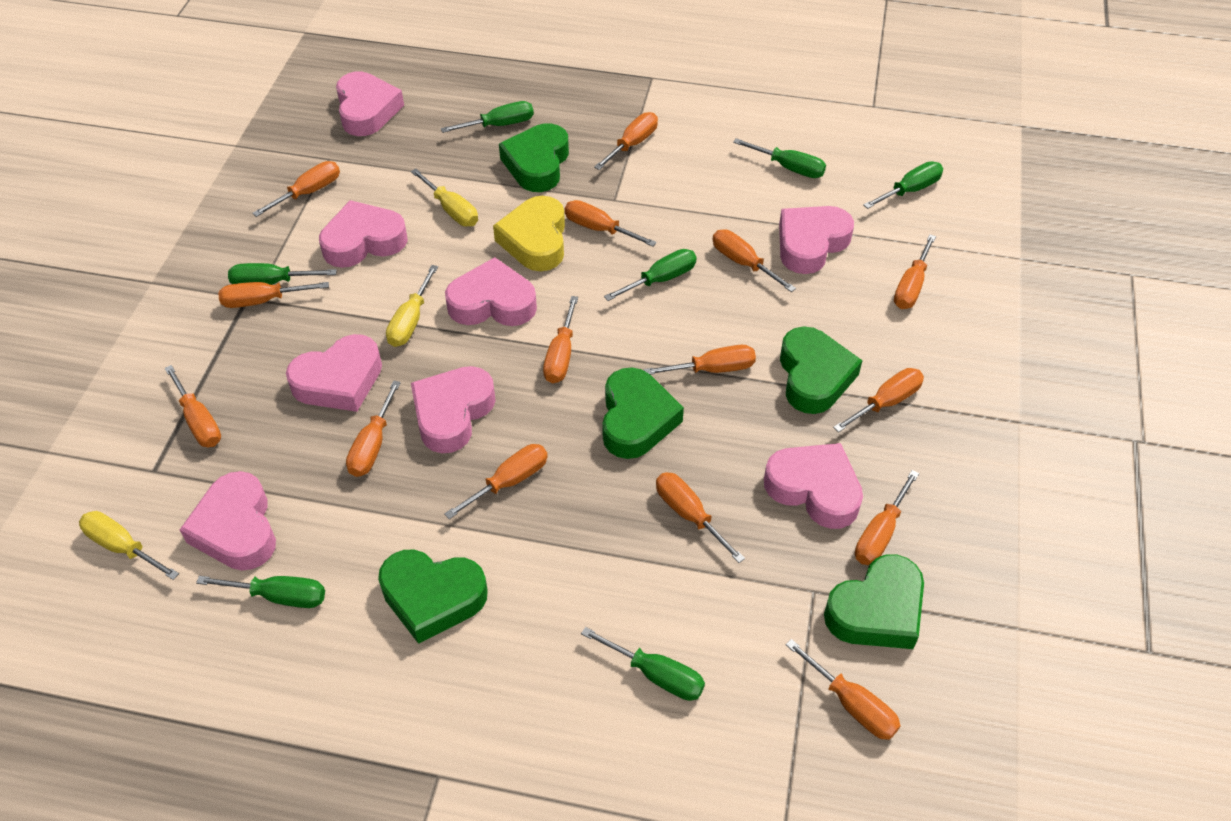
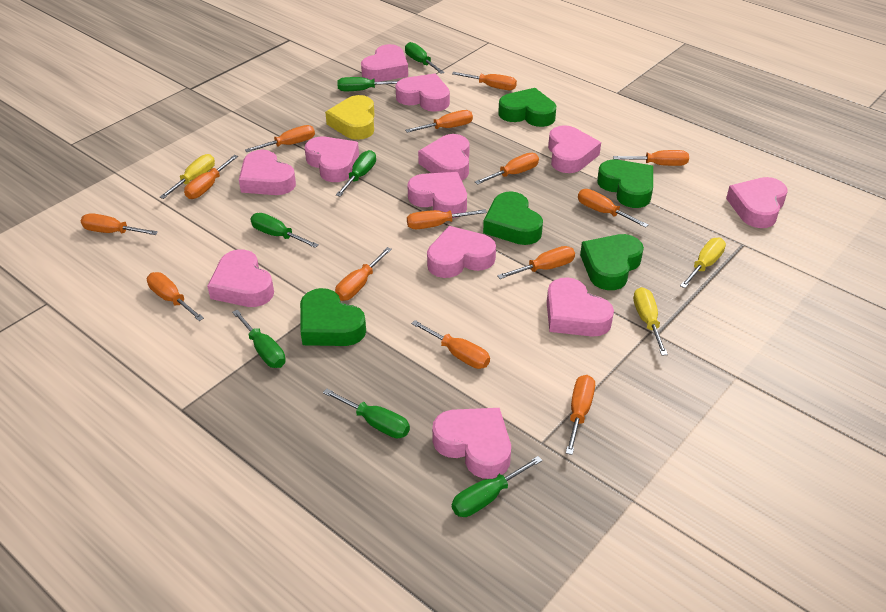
orange screwdriver: 15 -> 14
pink heart: 8 -> 12

